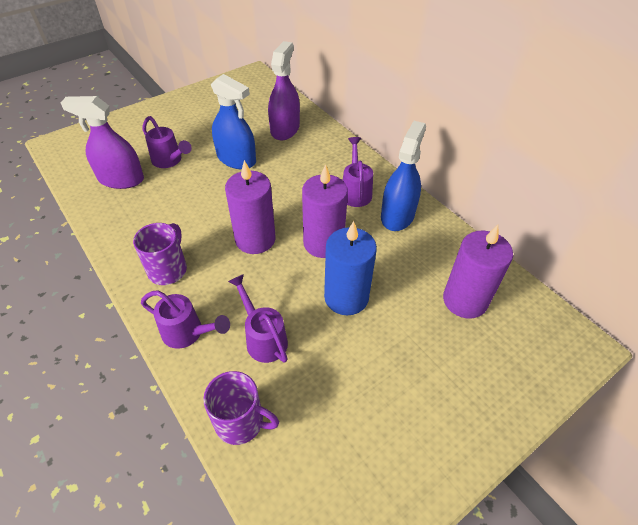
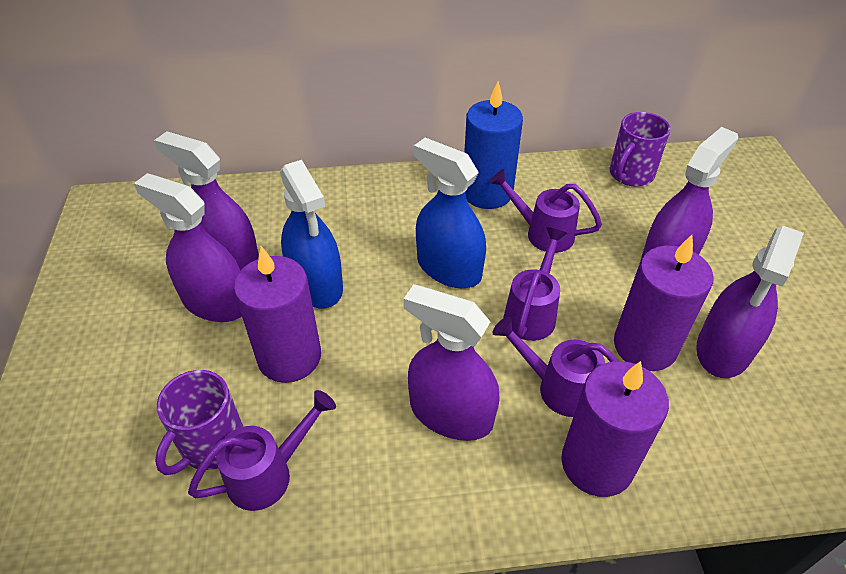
purple spray bottle: 2 -> 5

